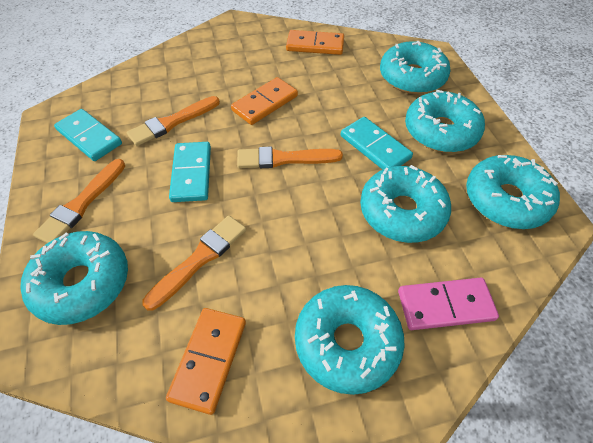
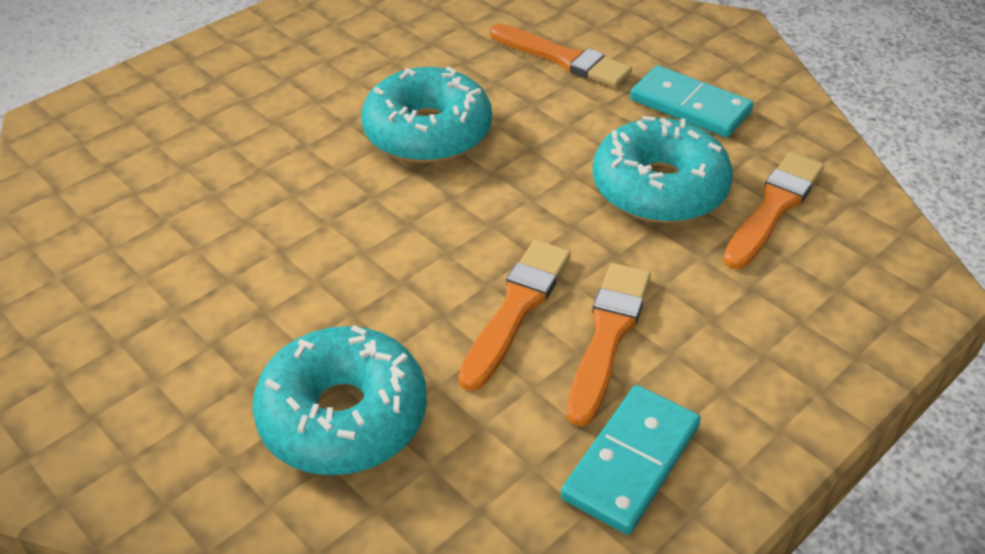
orange domino: 3 -> 0
pink domino: 1 -> 0
turquoise domino: 3 -> 2
turquoise donut: 6 -> 3

